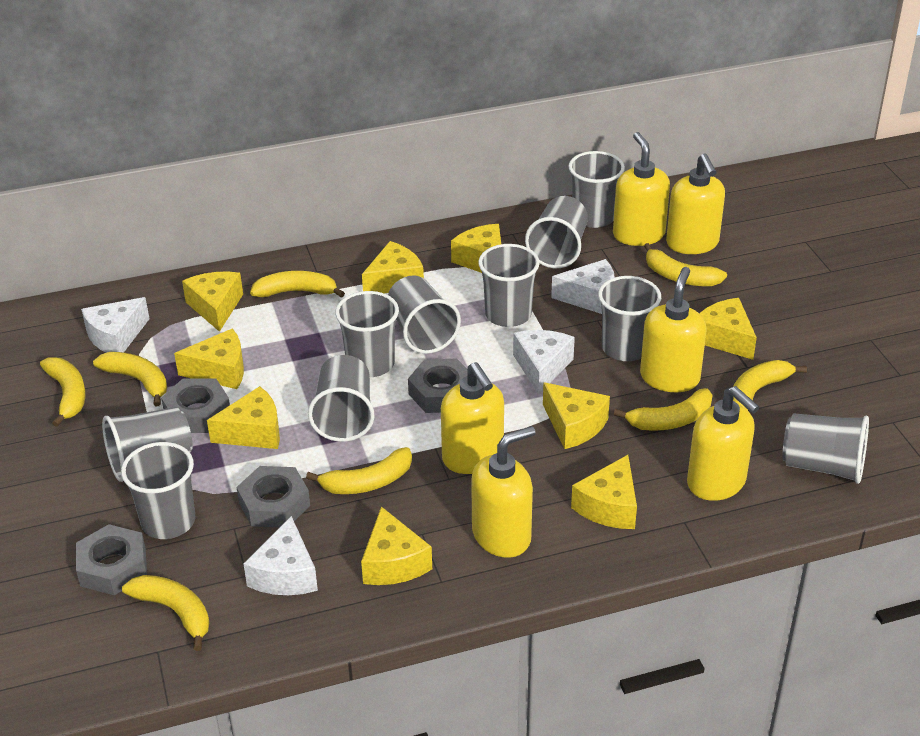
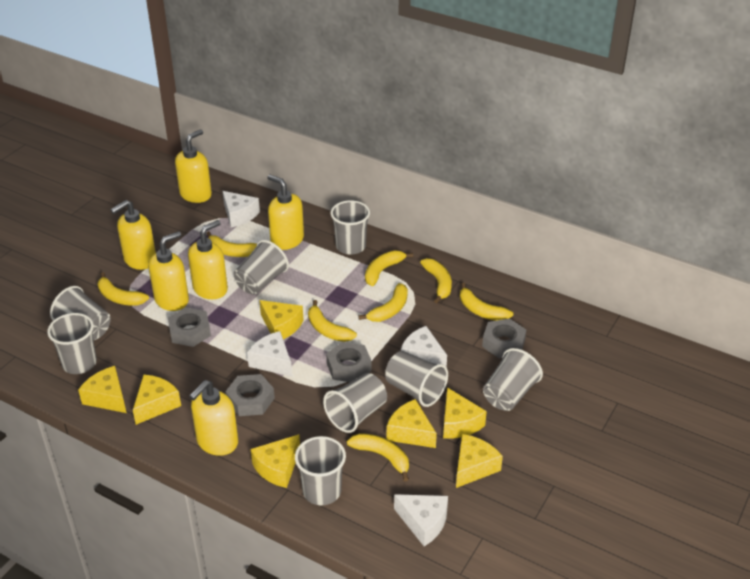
grey cup: 10 -> 8
yellow cheese: 9 -> 7

